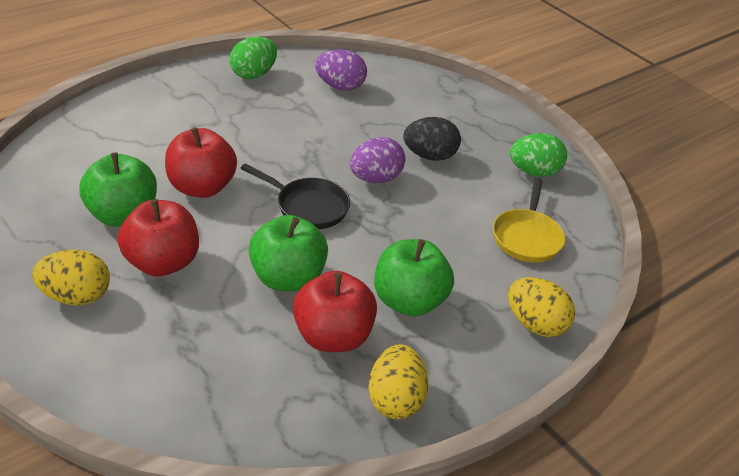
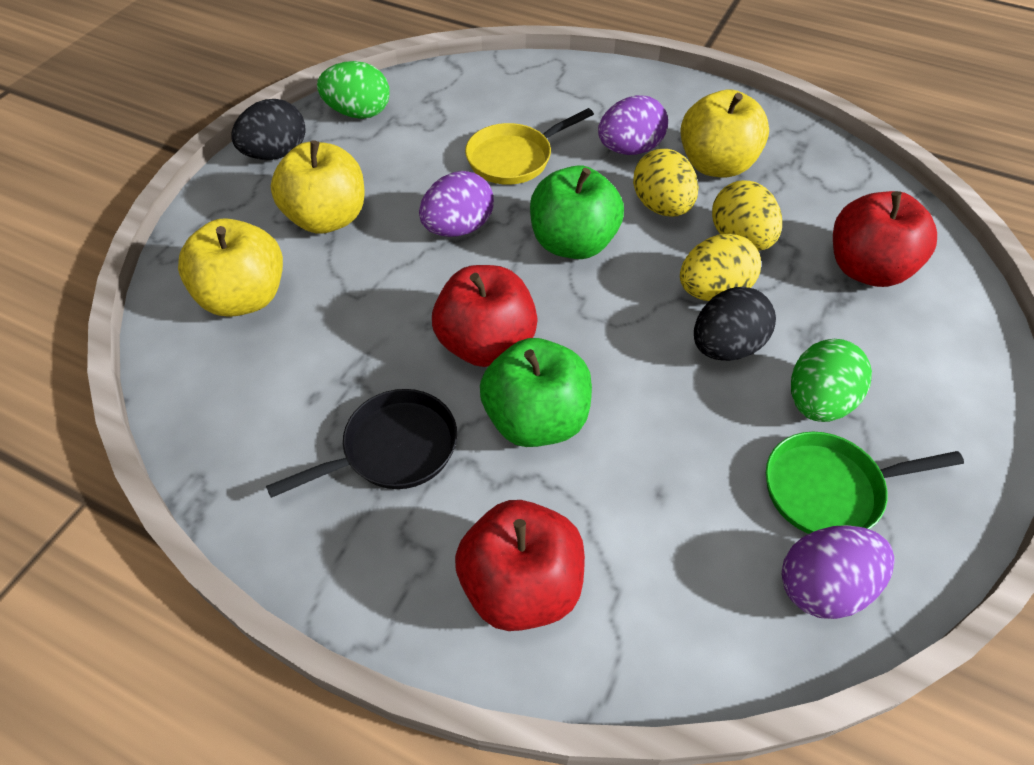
black egg: 1 -> 2
green apple: 3 -> 2
green pan: 0 -> 1
purple egg: 2 -> 3
yellow apple: 0 -> 3

